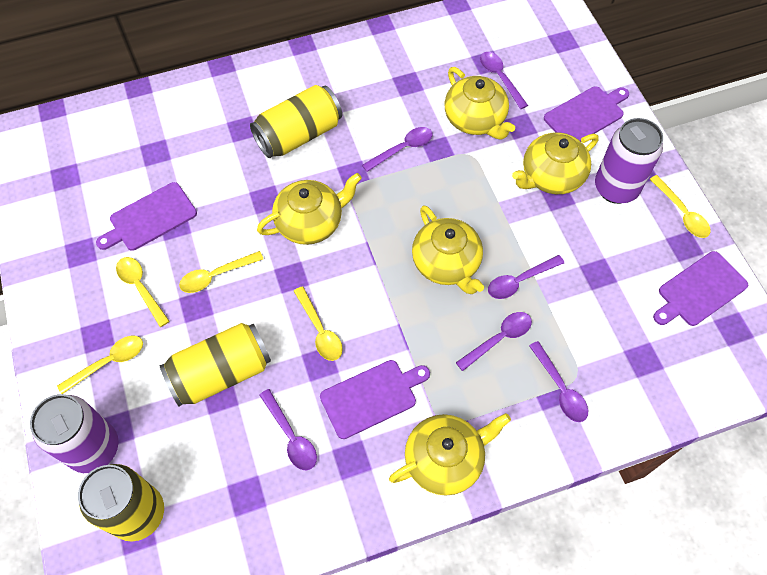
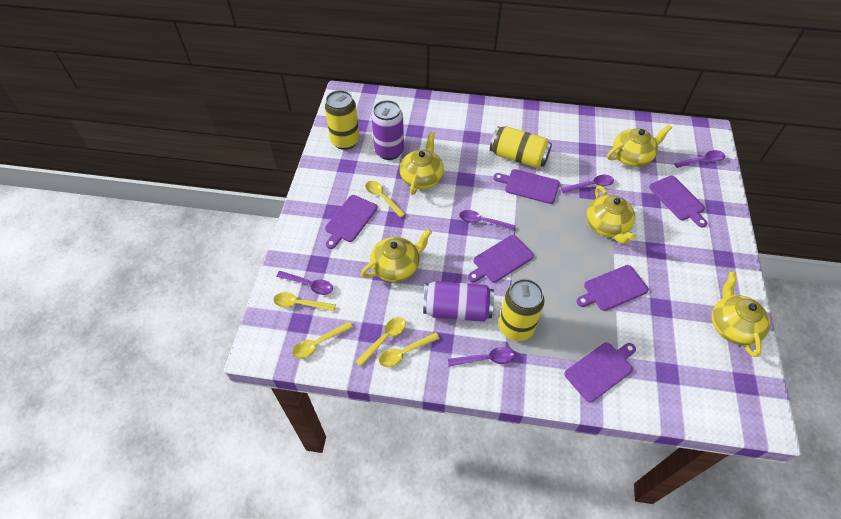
purple cutting board: 4 -> 6
purple spoon: 6 -> 5

